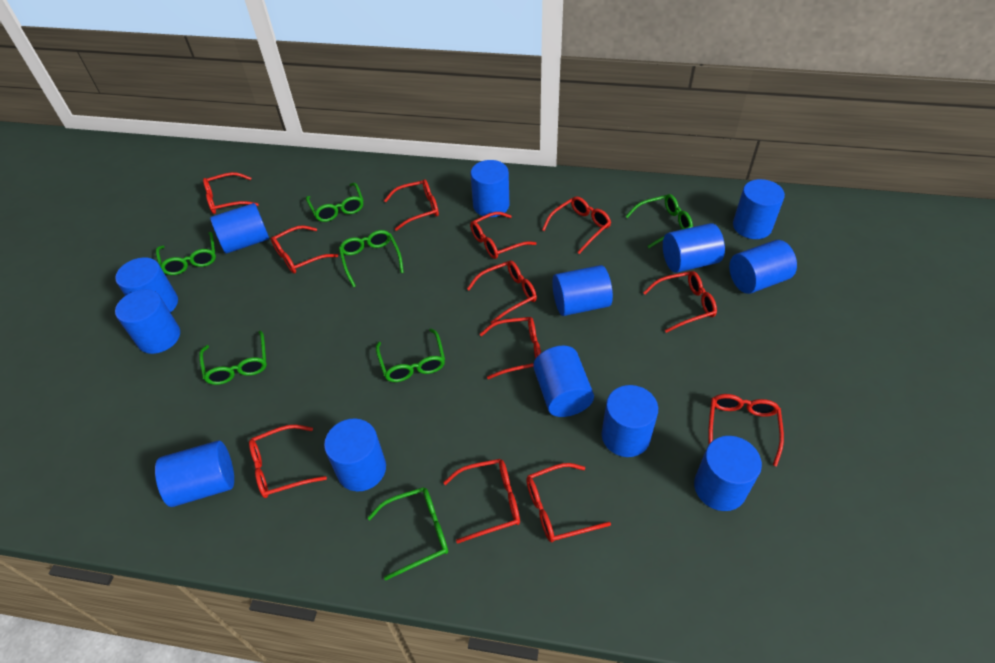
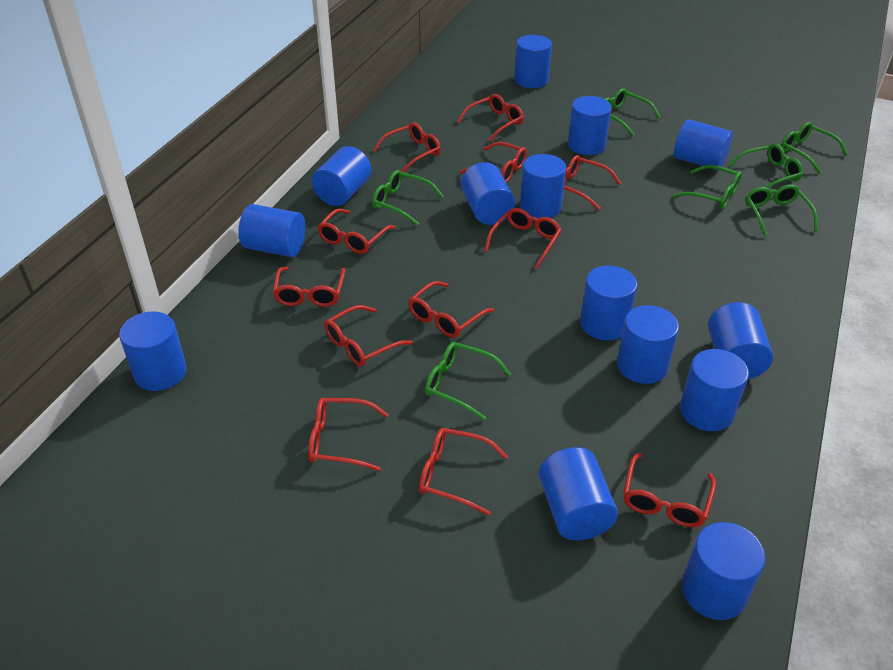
blue cylinder: 13 -> 14

